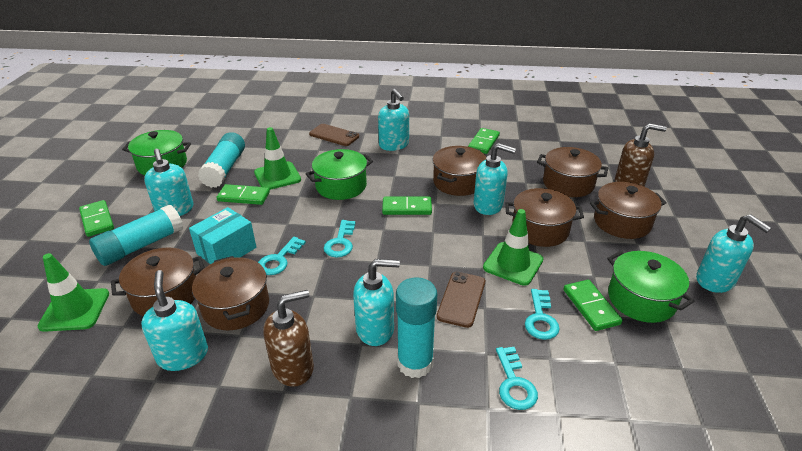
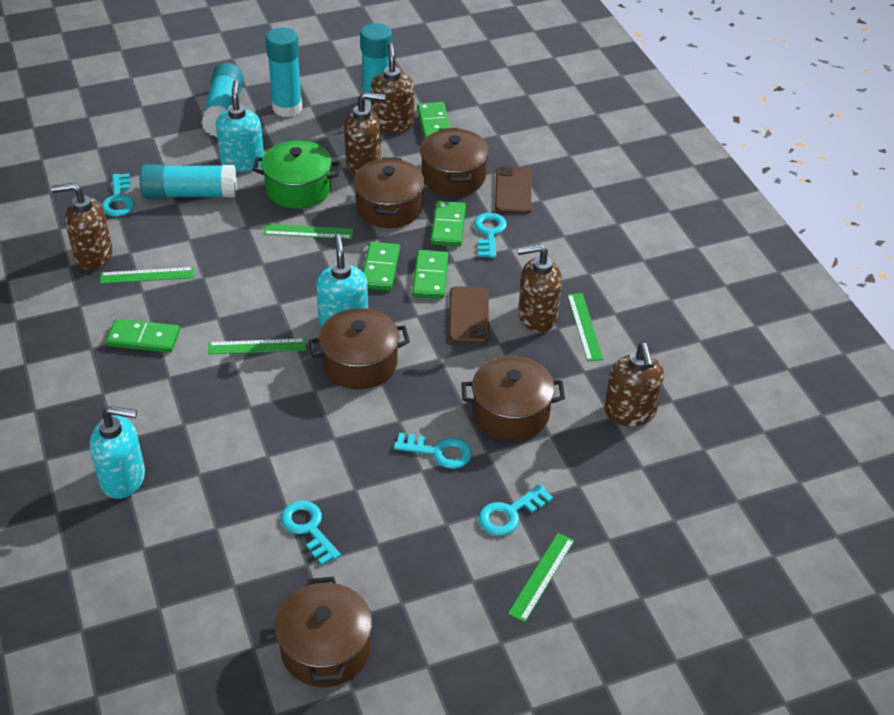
brown pot: 6 -> 5
brown soap dispenser: 2 -> 5
green pot: 3 -> 1
green ruler: 0 -> 5
green traffic cone: 3 -> 0
turquoise box: 1 -> 0
turquoise glue stick: 3 -> 4
turquoise key: 4 -> 5
turquoise soap dispenser: 6 -> 3

